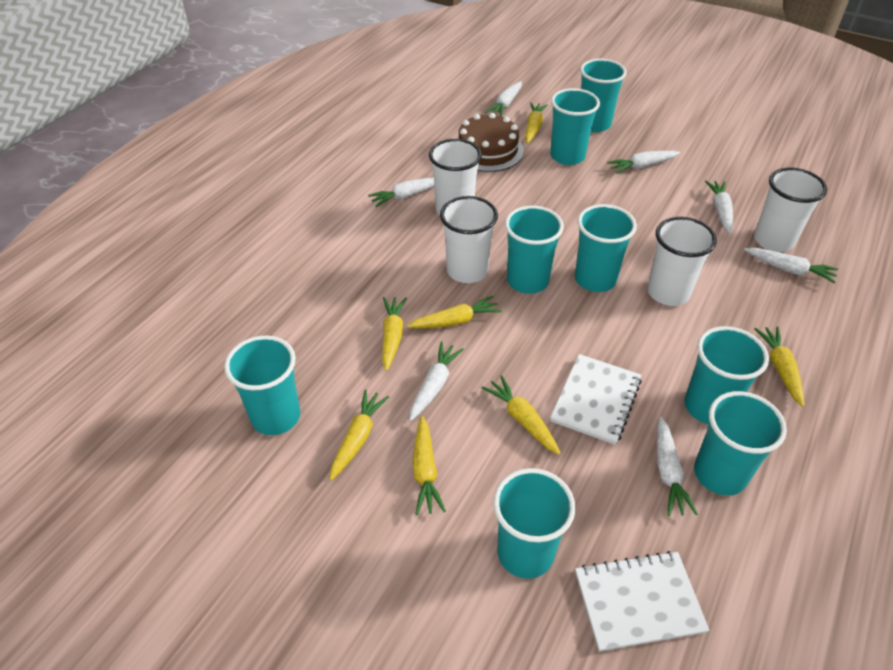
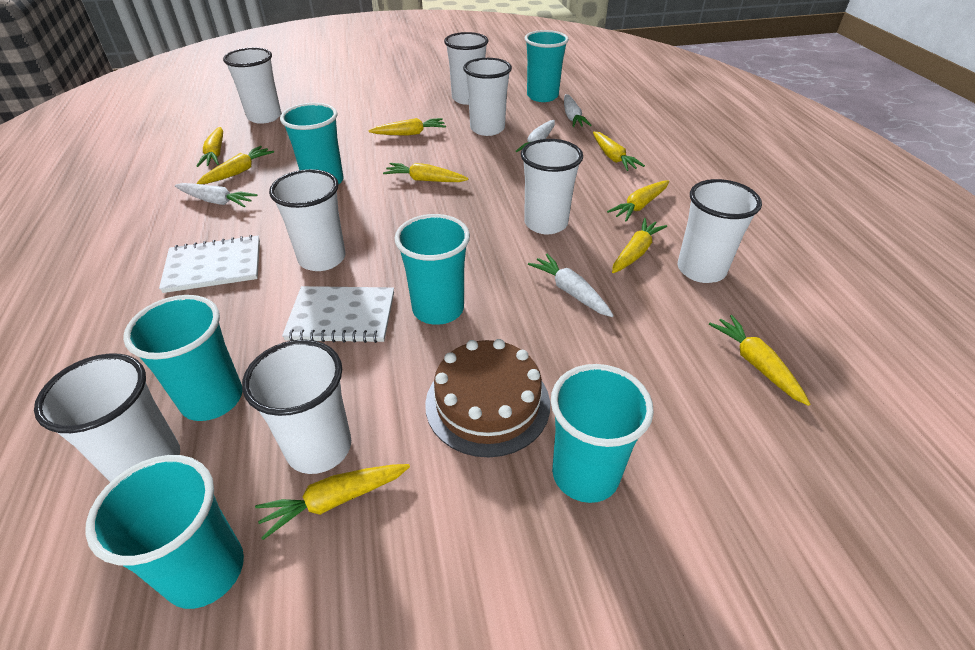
turquoise cup: 8 -> 6
white carrot: 7 -> 4
white cup: 4 -> 8
yellow carrot: 7 -> 9

